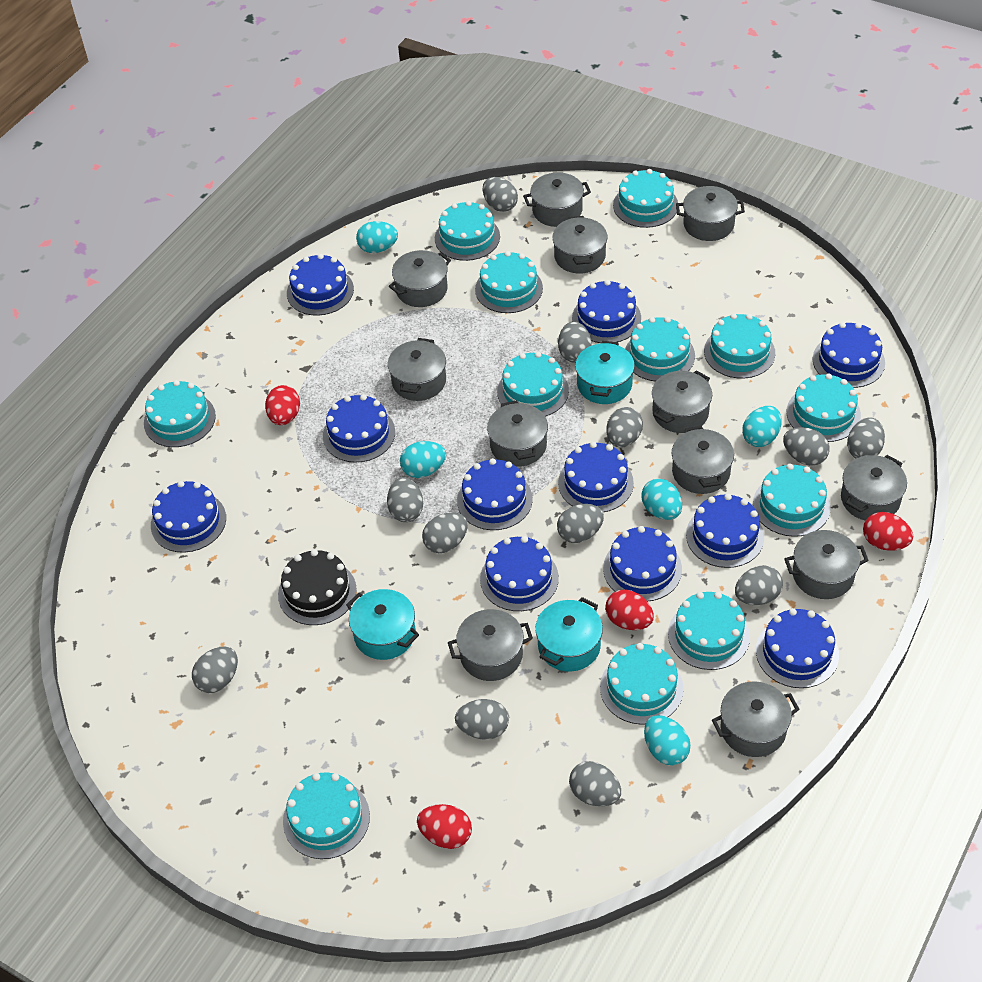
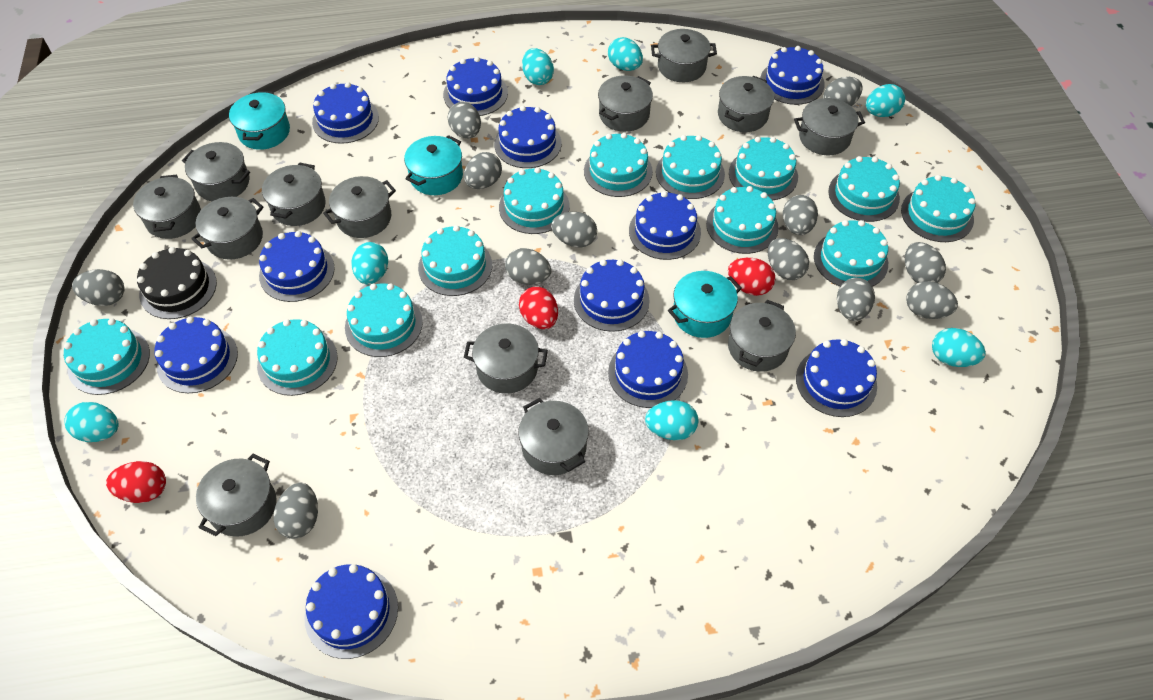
grey pot: 12 -> 13
red egg: 4 -> 3
turquoise egg: 5 -> 7

